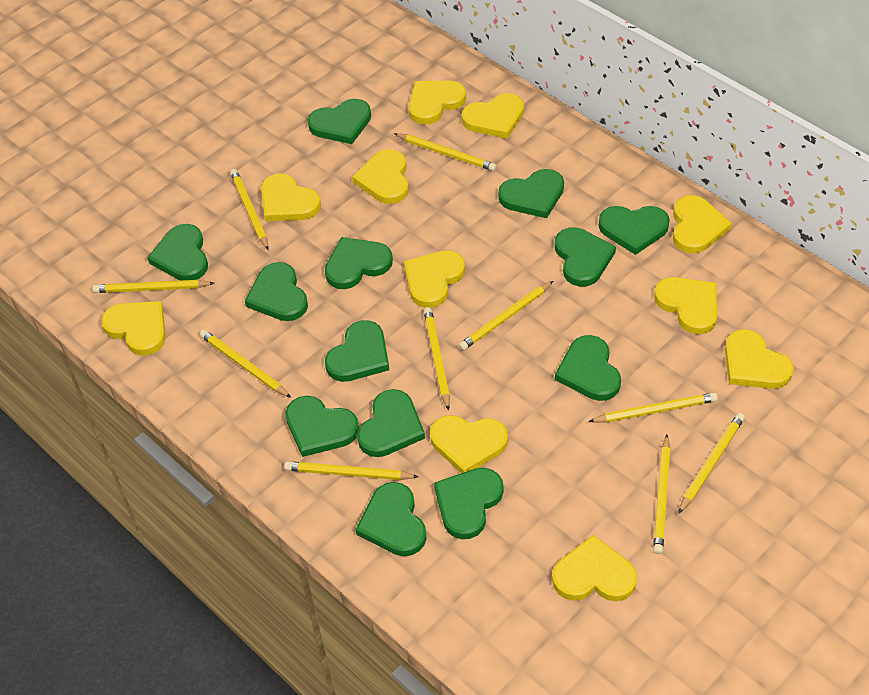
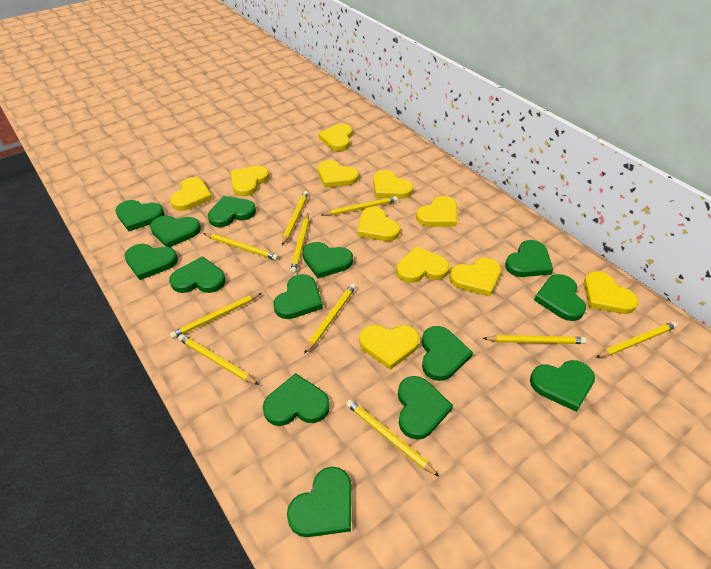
green heart: 13 -> 14

